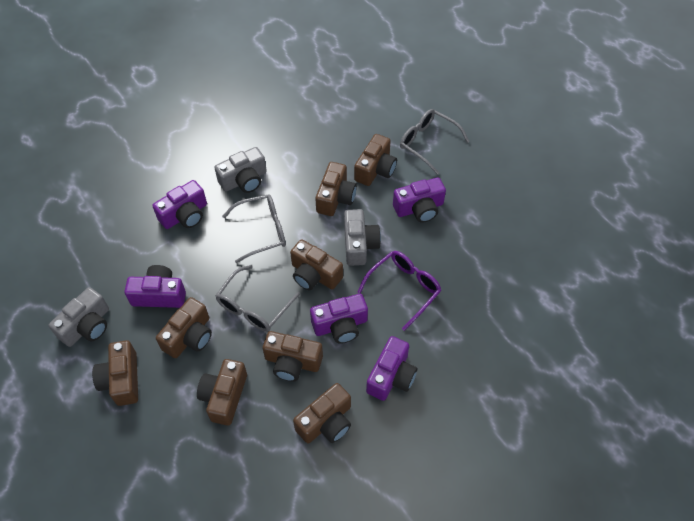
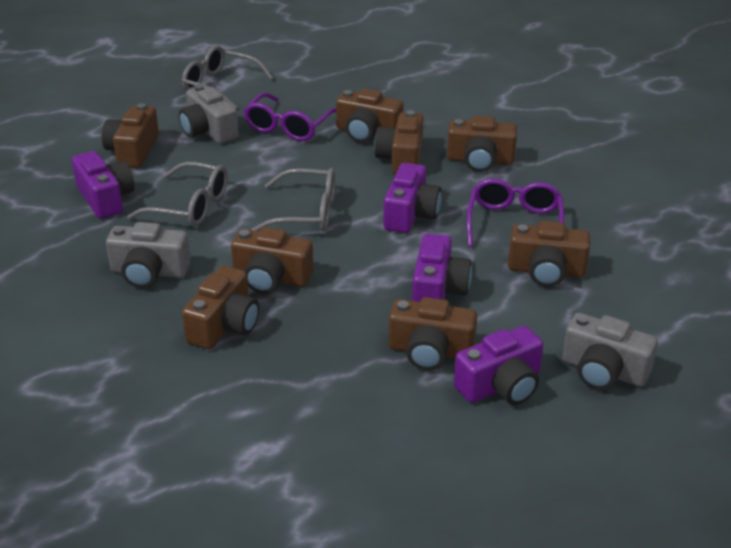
purple camera: 5 -> 4
purple glasses: 1 -> 2

